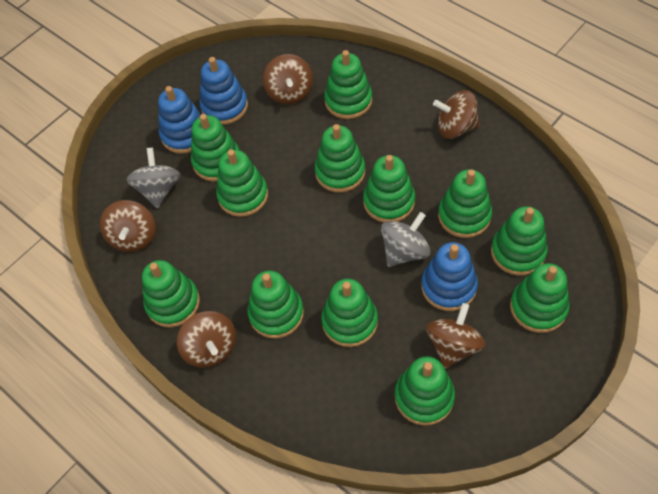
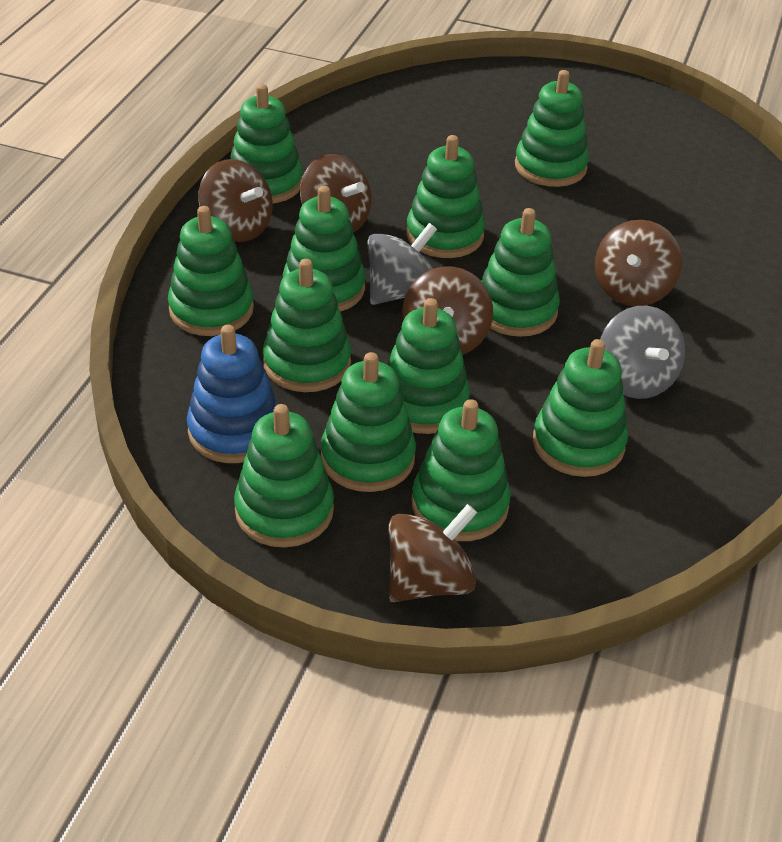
blue stacking toy: 3 -> 1

